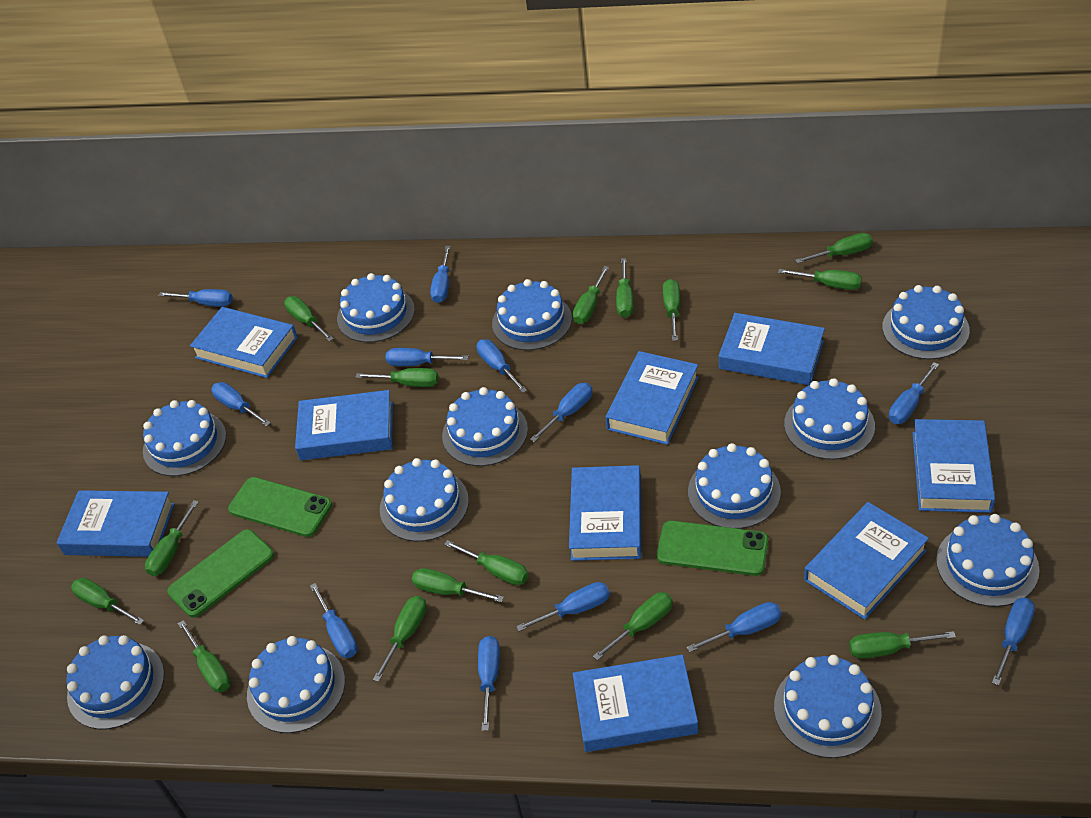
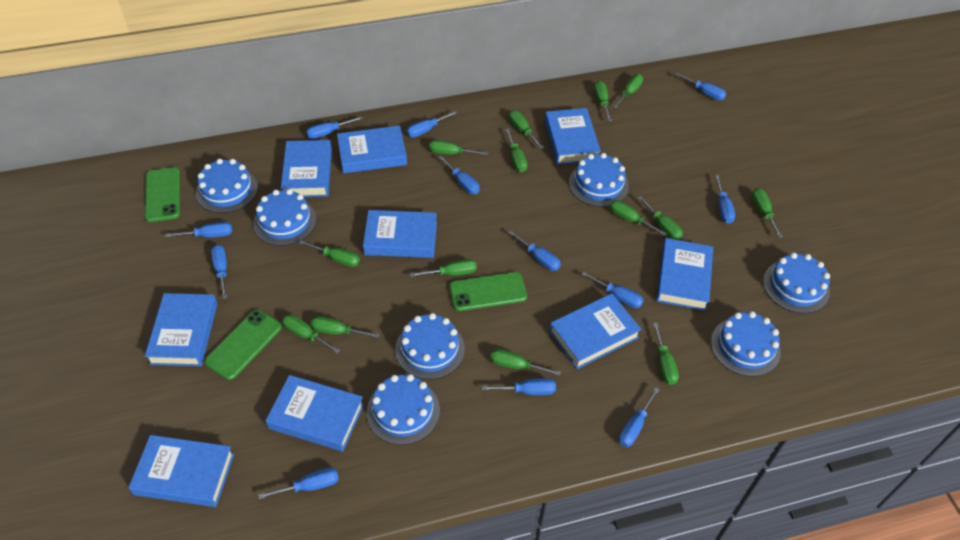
blue cake: 12 -> 7
green screwdriver: 15 -> 14

